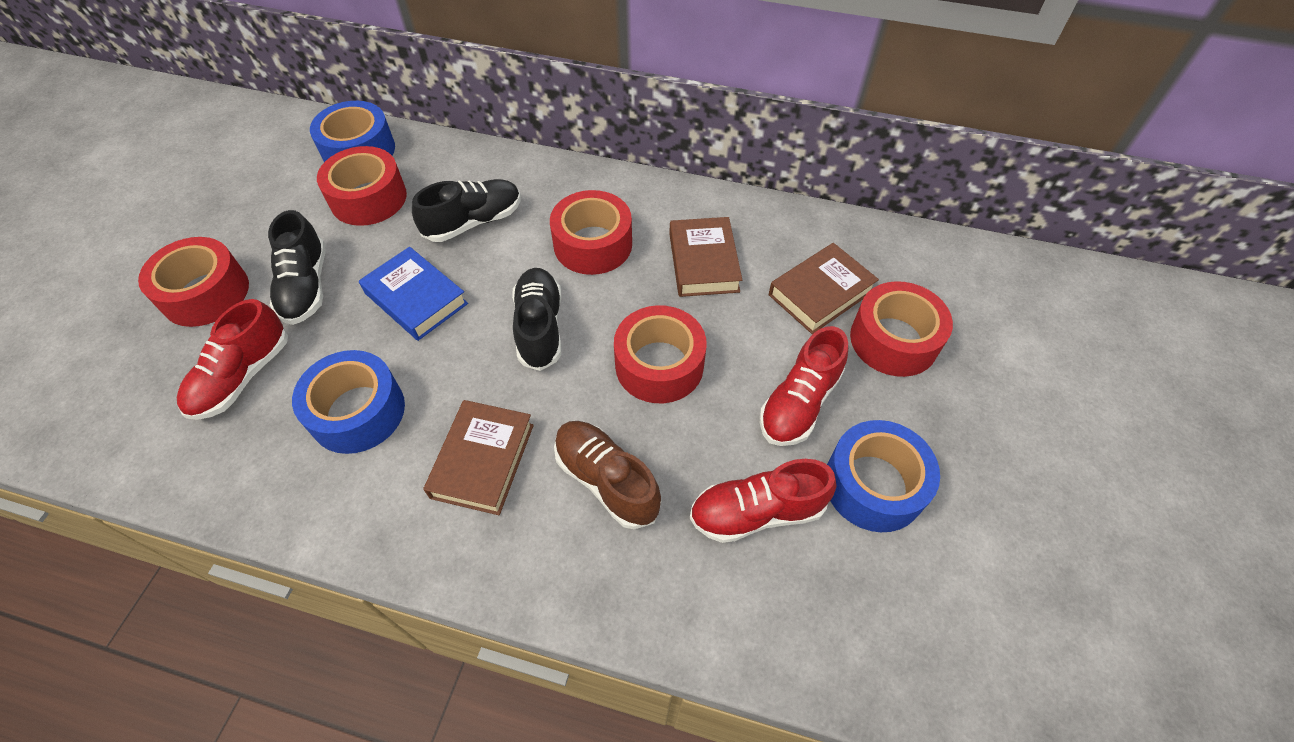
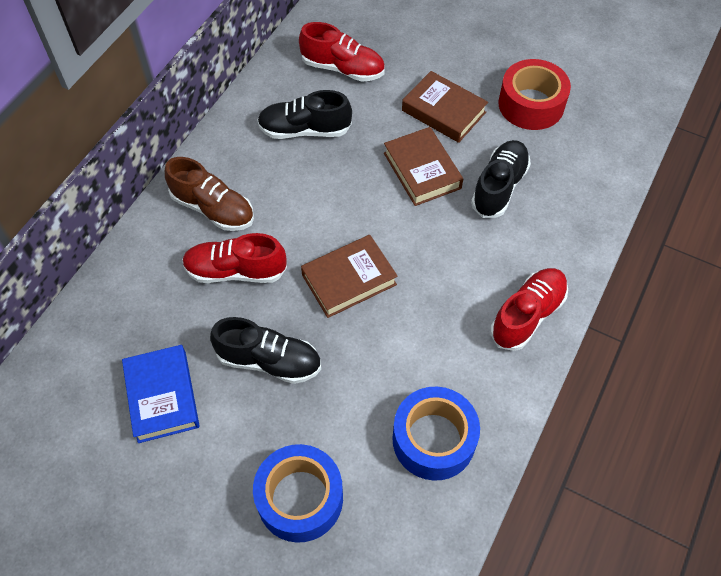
blue tape: 3 -> 2
red tape: 5 -> 1

